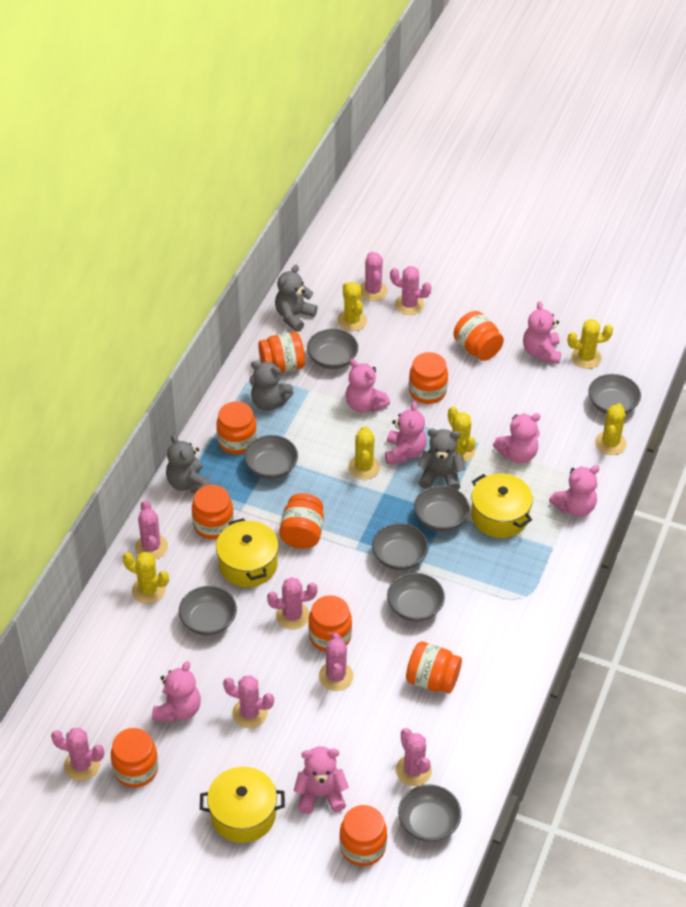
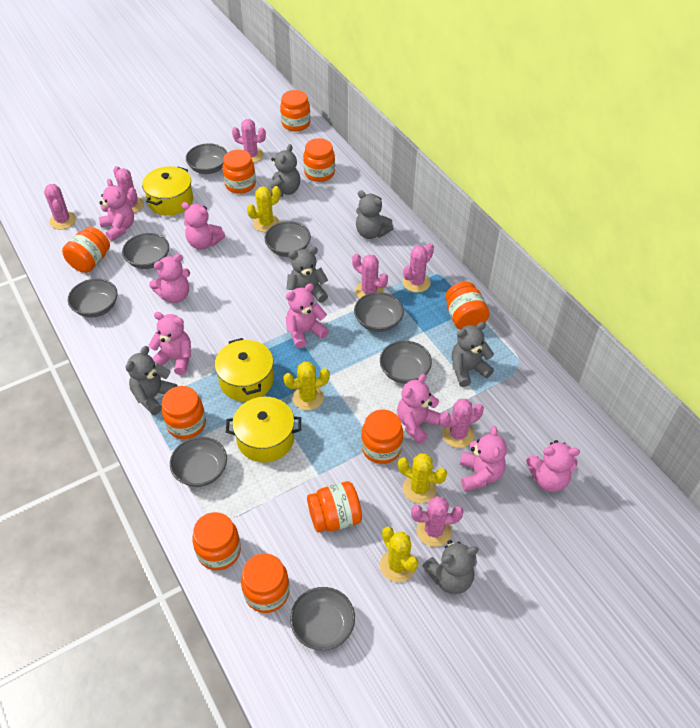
grey teddy bear: 4 -> 6
pink cactus: 8 -> 7
pink teddy bear: 7 -> 8
yellow cactus: 6 -> 4

